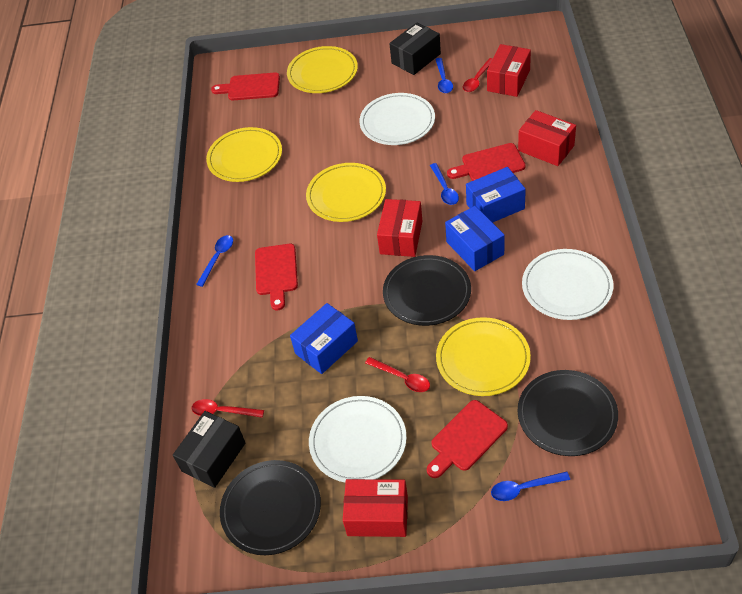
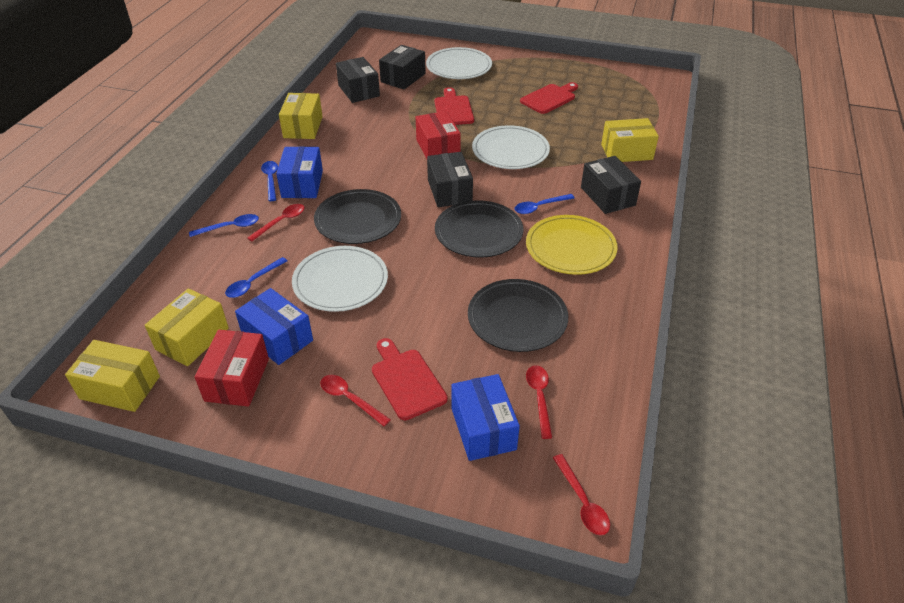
black box: 2 -> 4
red box: 4 -> 2
red cutting board: 4 -> 3
red spoon: 3 -> 4
yellow box: 0 -> 4
yellow plate: 4 -> 1

